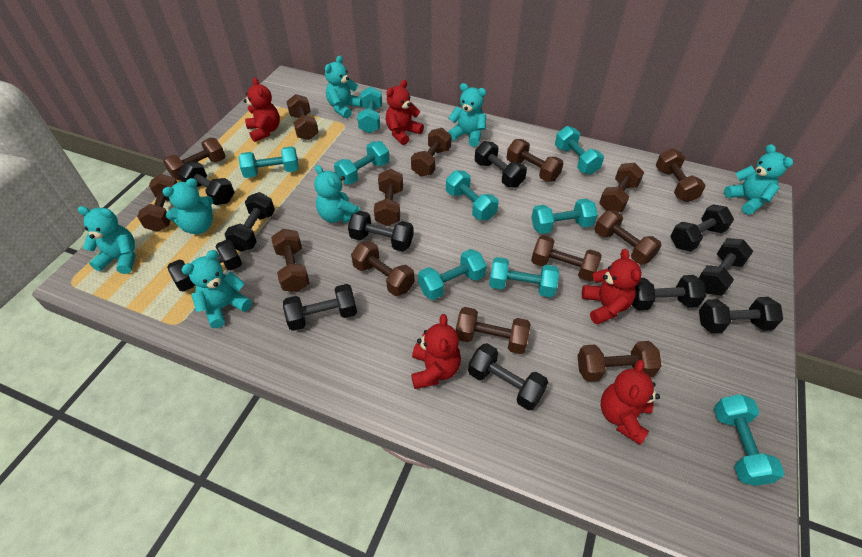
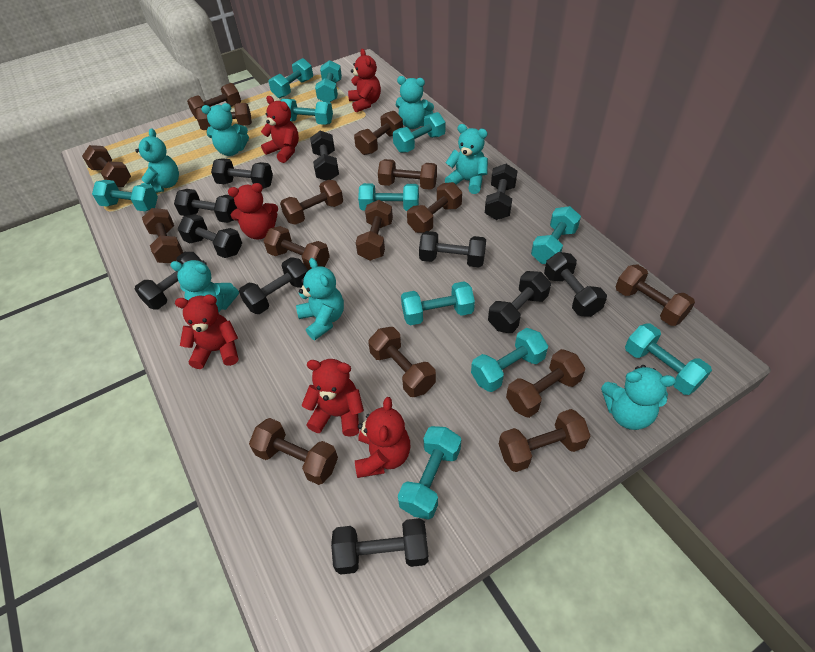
brown dumbbell: 14 -> 15
red teddy bear: 5 -> 6
turquoise dumbbell: 9 -> 11

